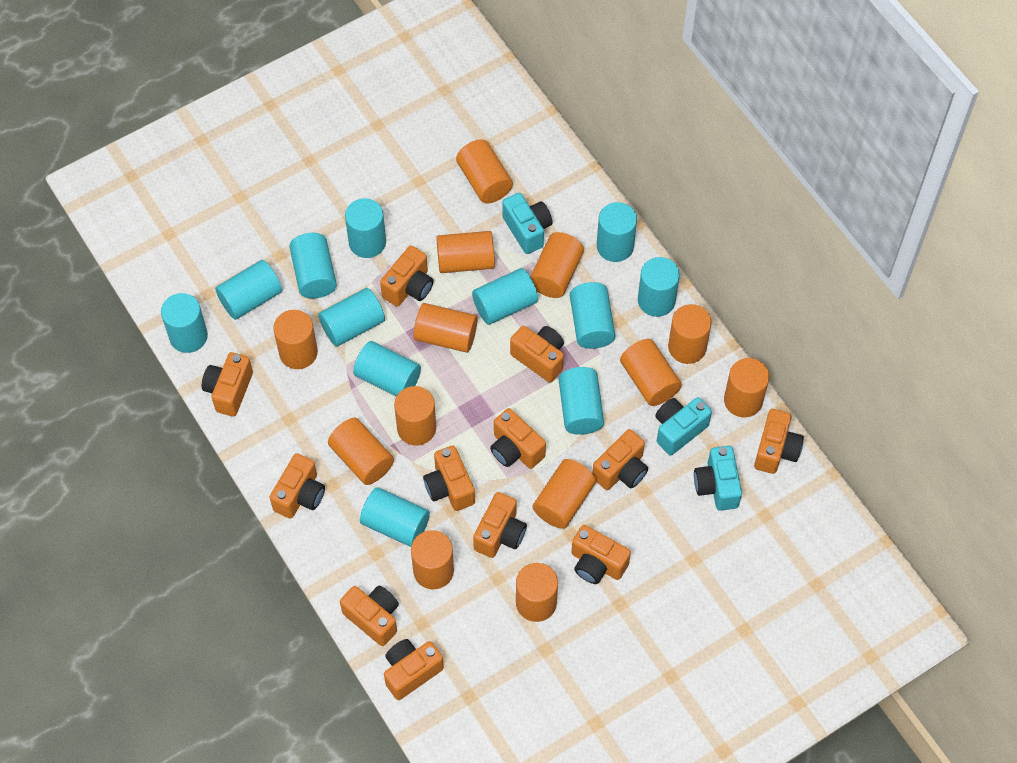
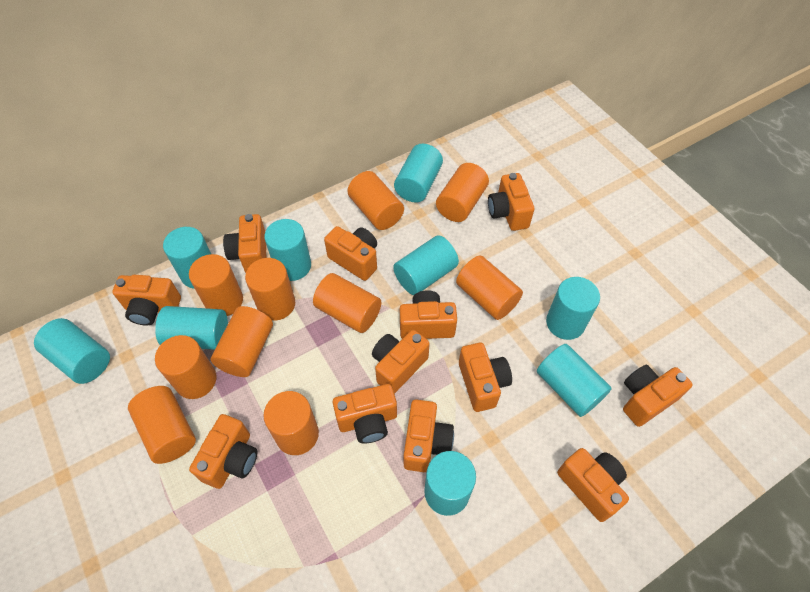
orange cylinder: 13 -> 10
turquoise camera: 3 -> 0
turquoise cylinder: 12 -> 9

